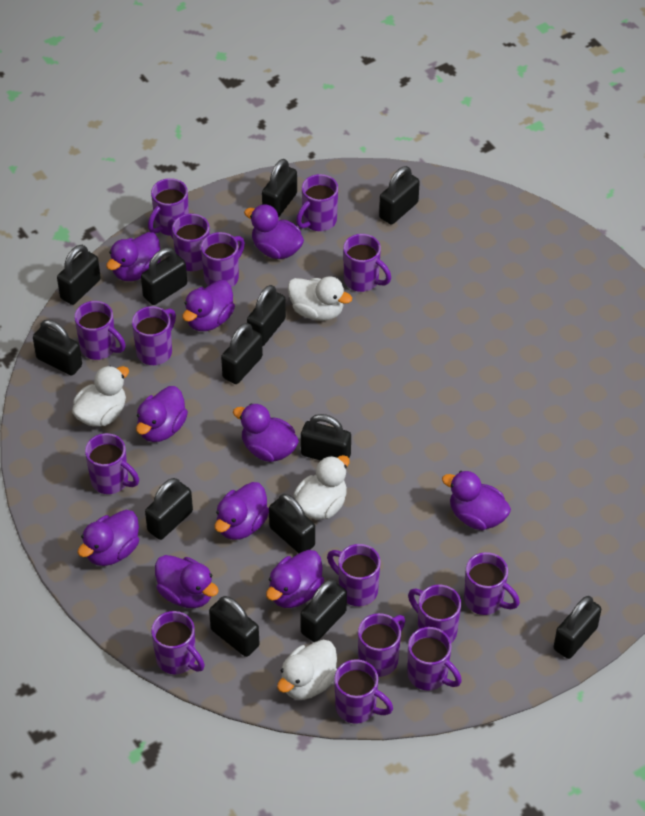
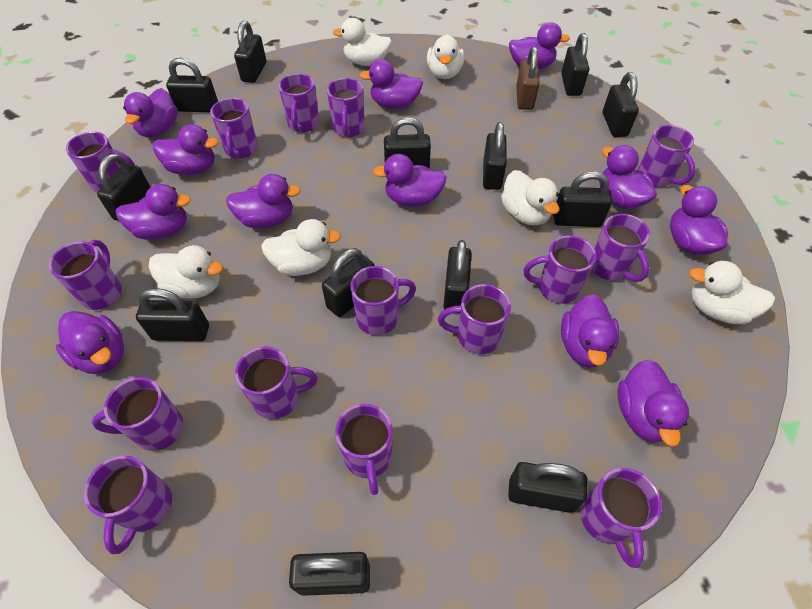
brown padlock: 0 -> 1
purple duck: 10 -> 12
white duck: 4 -> 6

